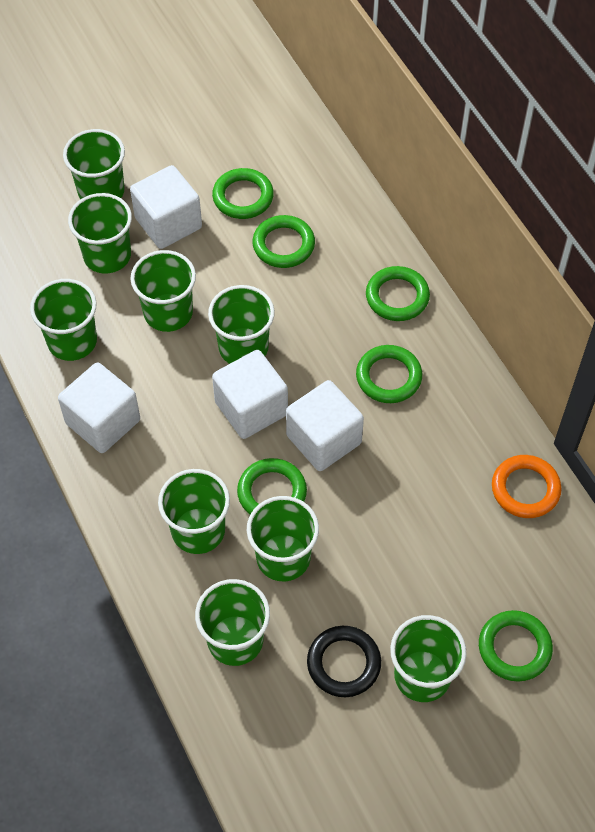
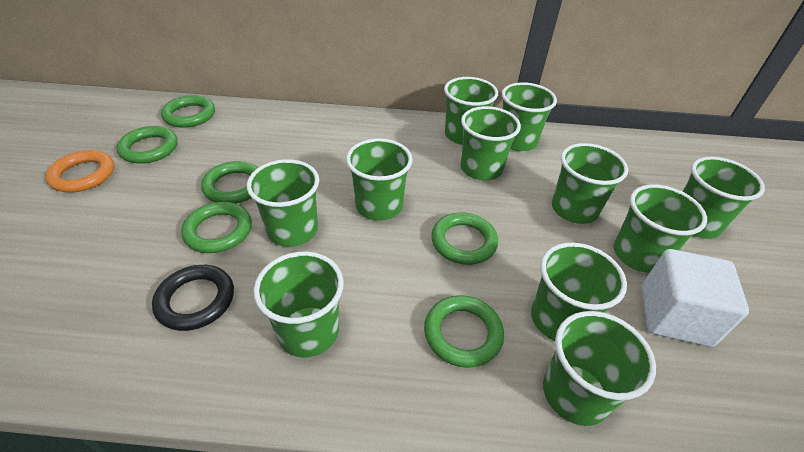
green cup: 9 -> 11
white cube: 4 -> 1

